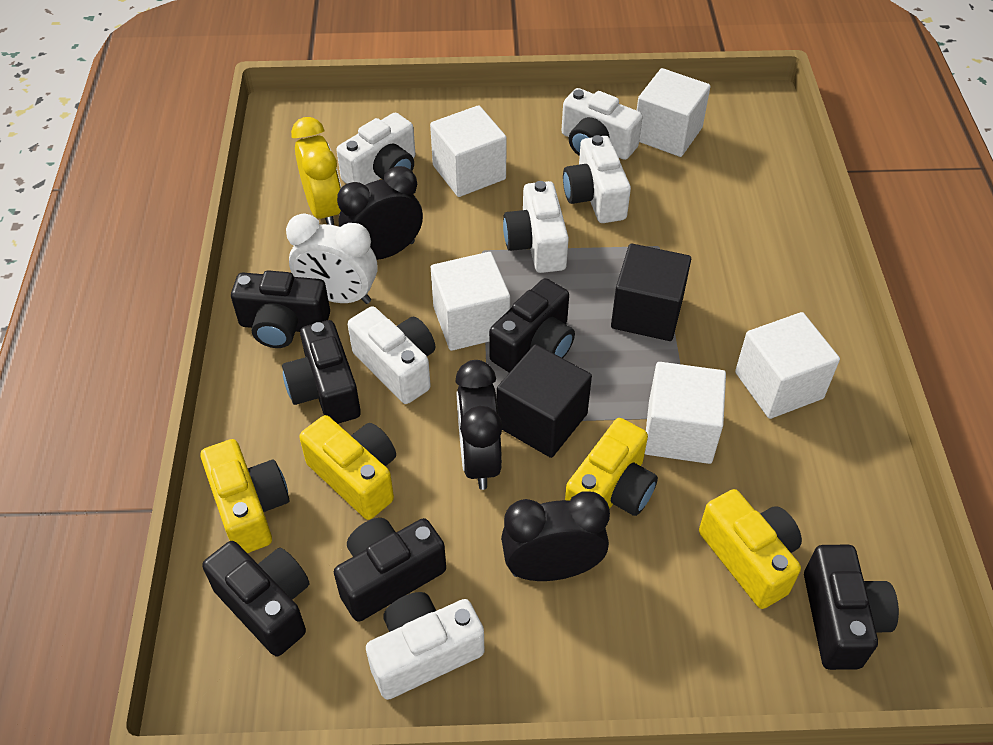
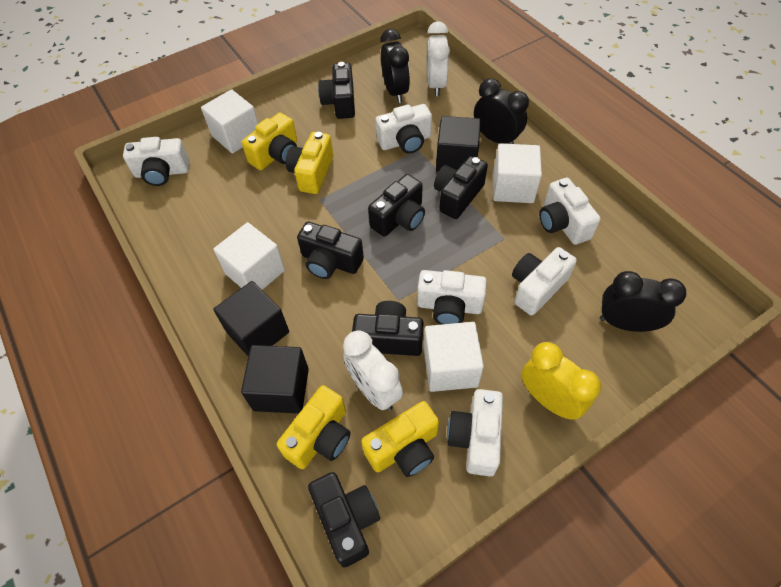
black cube: 2 -> 3
white clock: 1 -> 2
white cube: 5 -> 4

